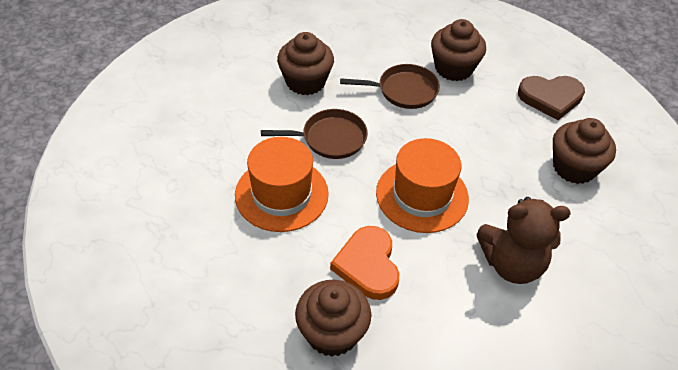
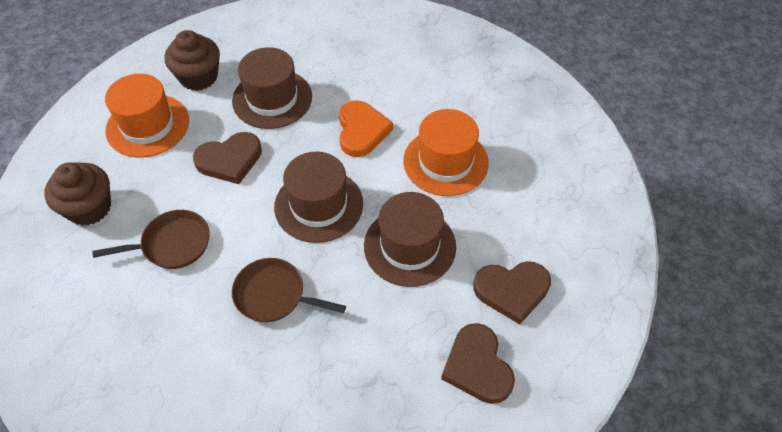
brown cupcake: 4 -> 2
brown hat: 0 -> 3
brown heart: 1 -> 3
brown teddy bear: 1 -> 0

